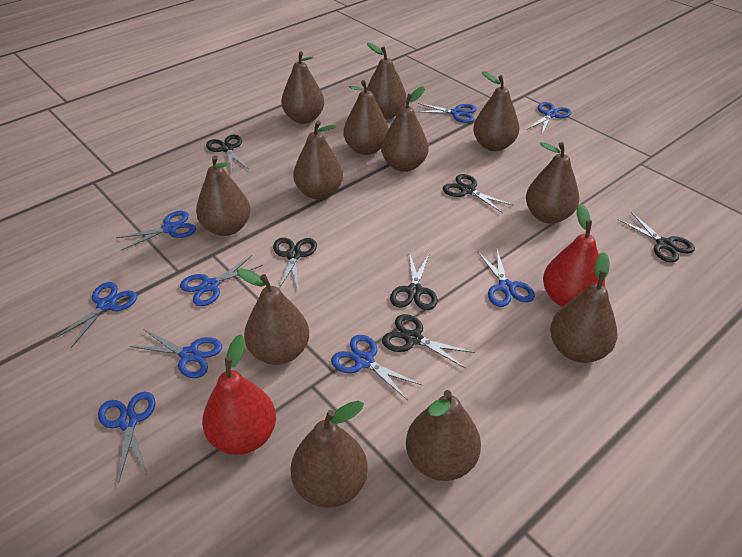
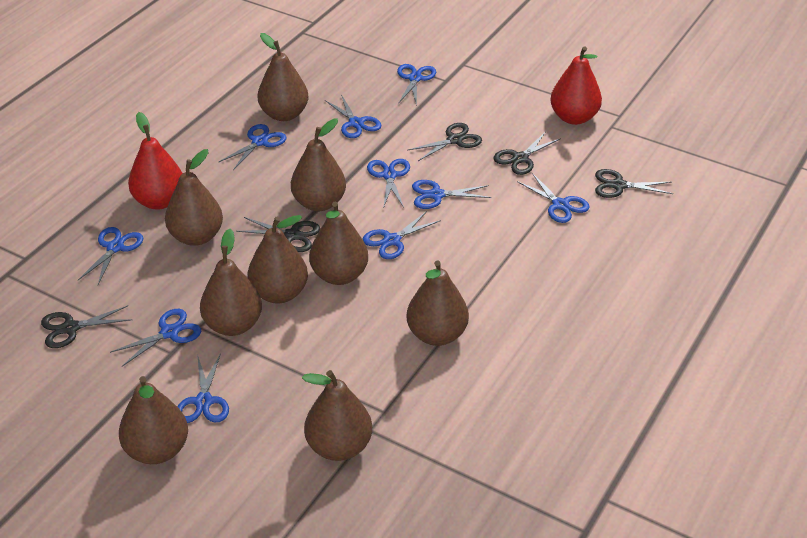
black scissors: 6 -> 5
blue scissors: 9 -> 10
brown pear: 12 -> 9

